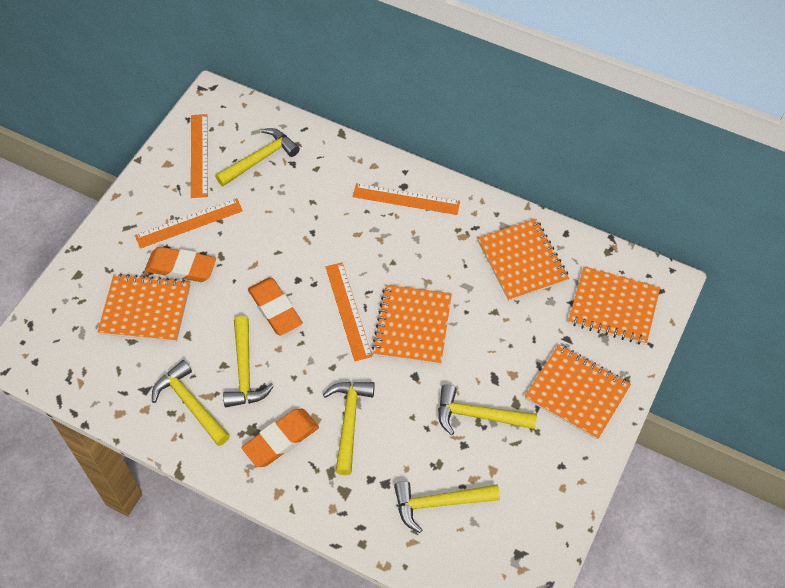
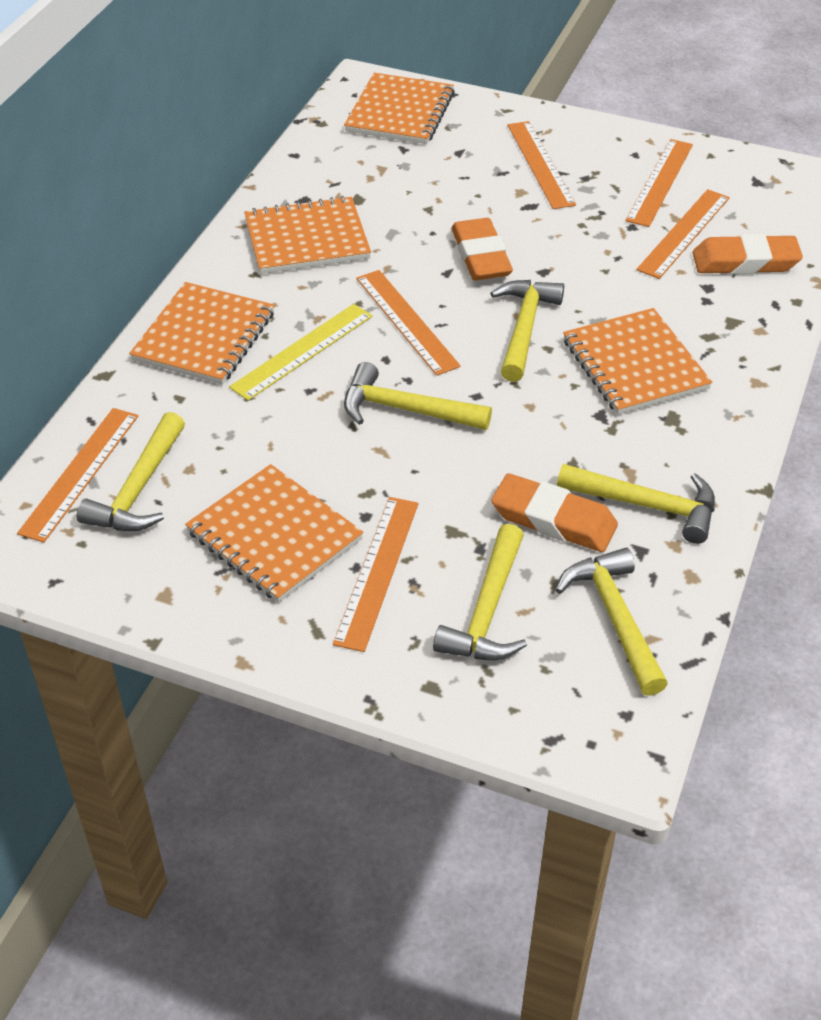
orange ruler: 4 -> 6
yellow ruler: 0 -> 1

